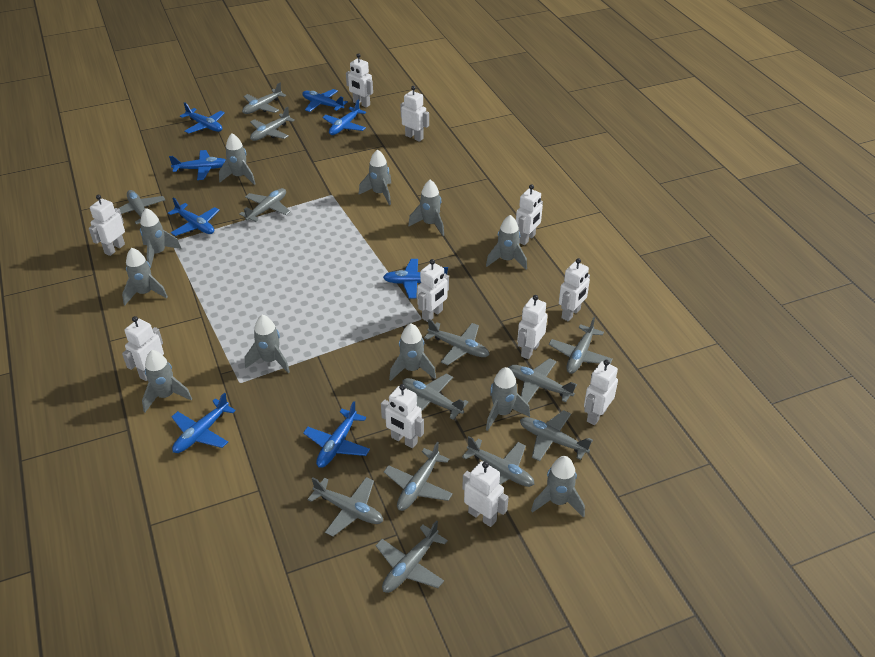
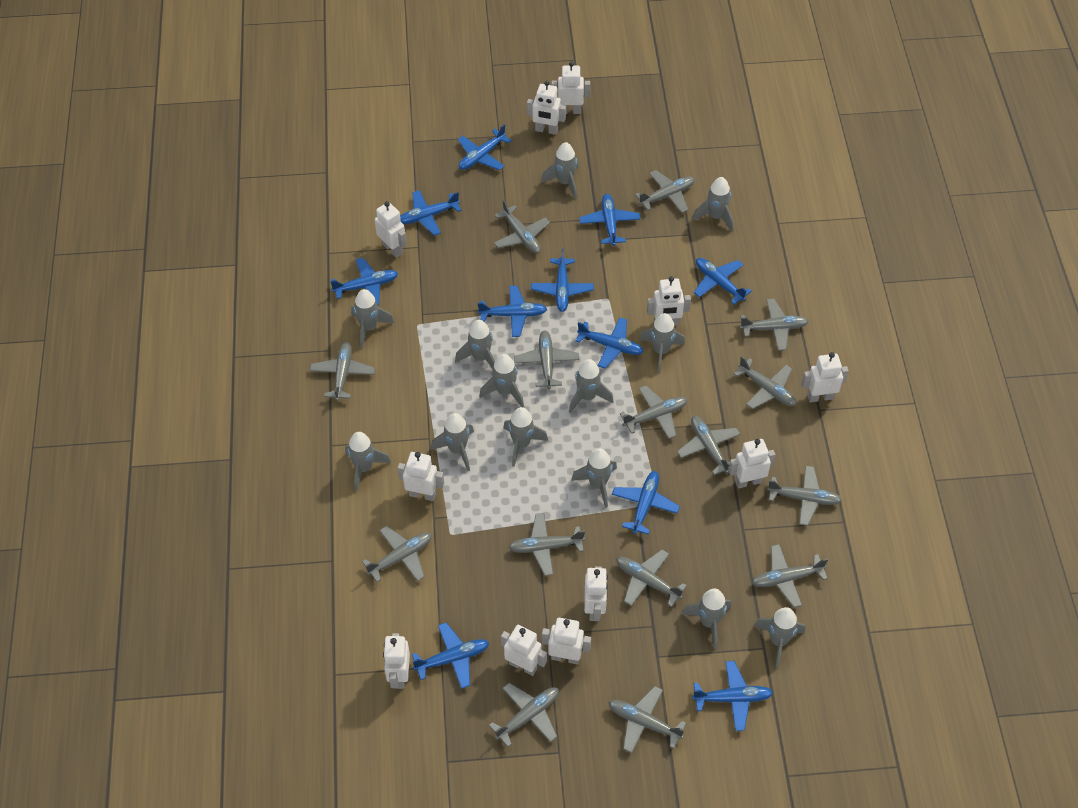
blue plane: 8 -> 11
grey plane: 13 -> 15
grey rocket: 11 -> 13

